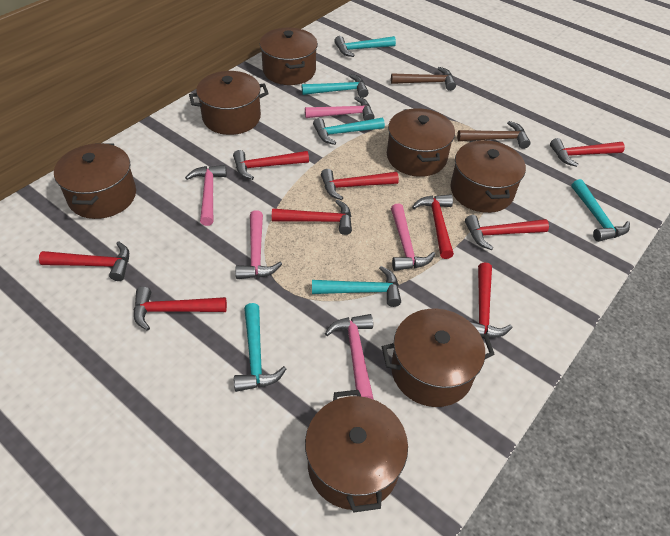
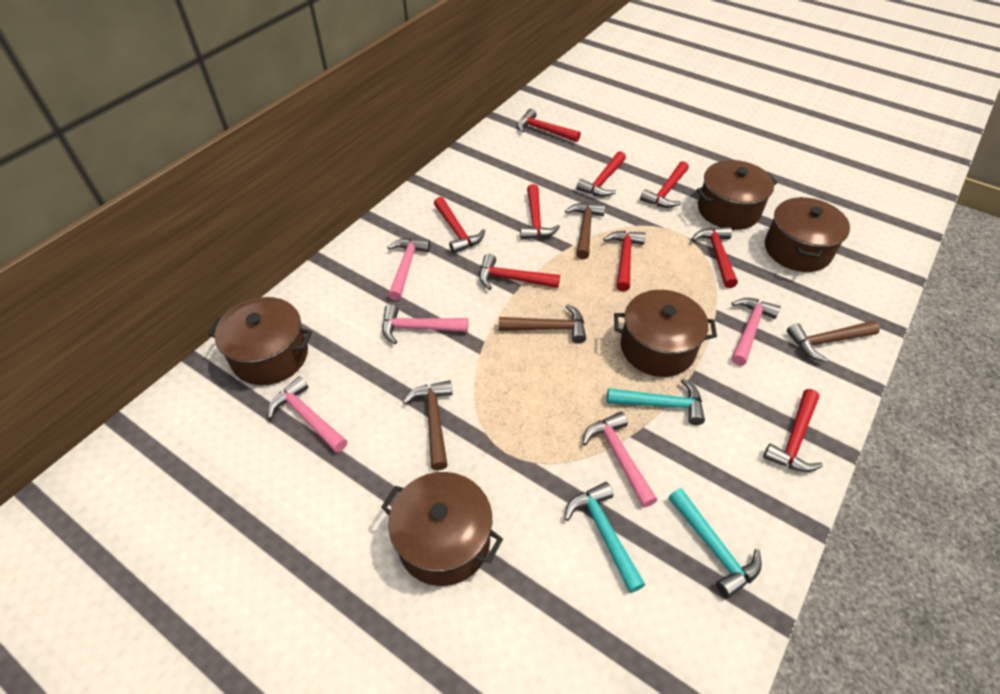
brown hammer: 2 -> 4
brown pot: 7 -> 5
turquoise hammer: 6 -> 3

